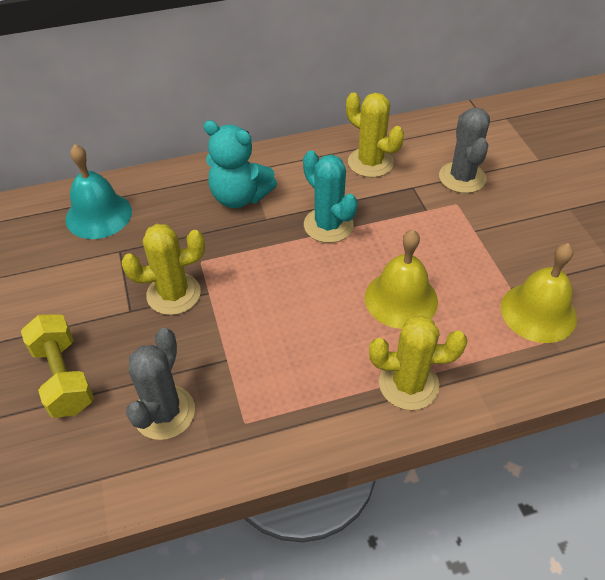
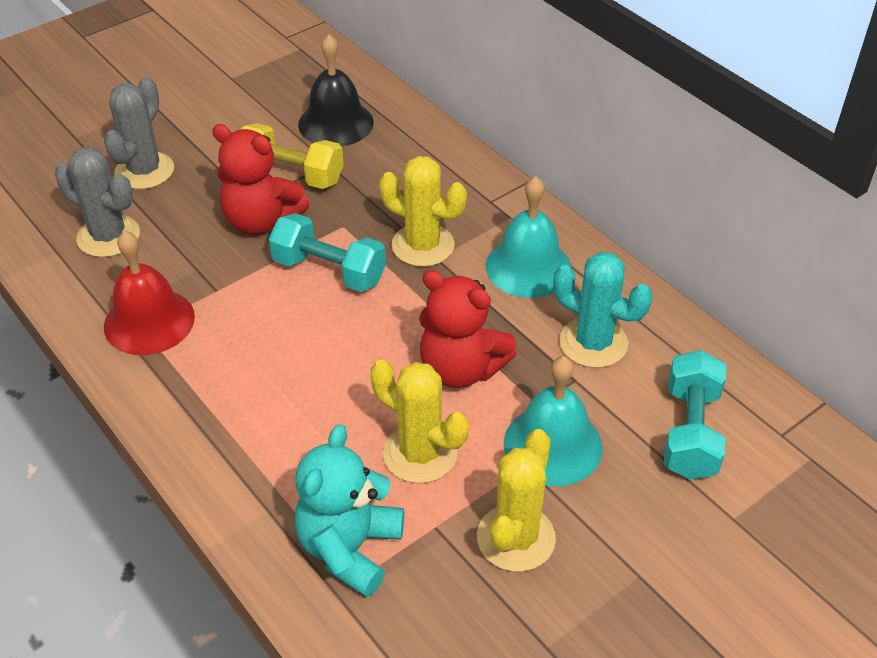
black bell: 0 -> 1
red bell: 0 -> 1
red teddy bear: 0 -> 2
turquoise bell: 1 -> 2
turquoise dumbbell: 0 -> 2
yellow bell: 2 -> 0

